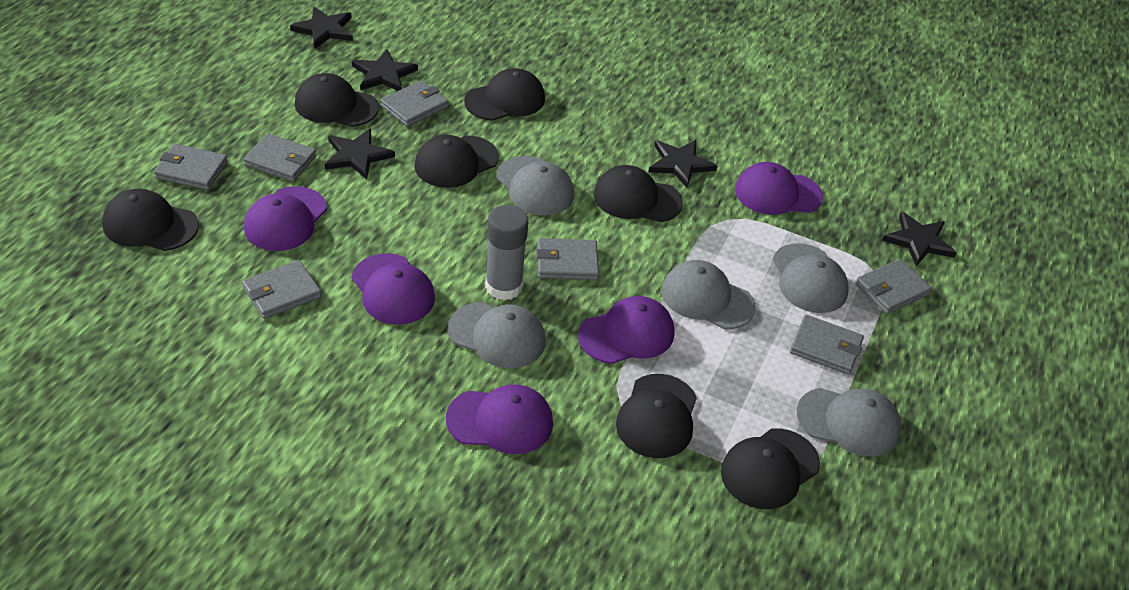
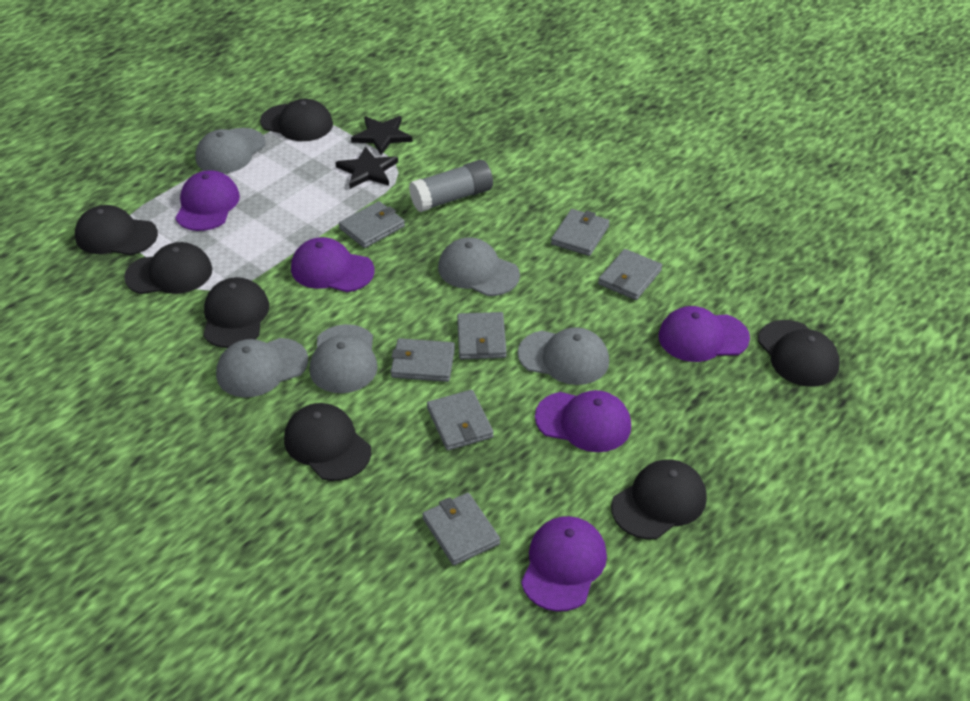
black star: 5 -> 2

